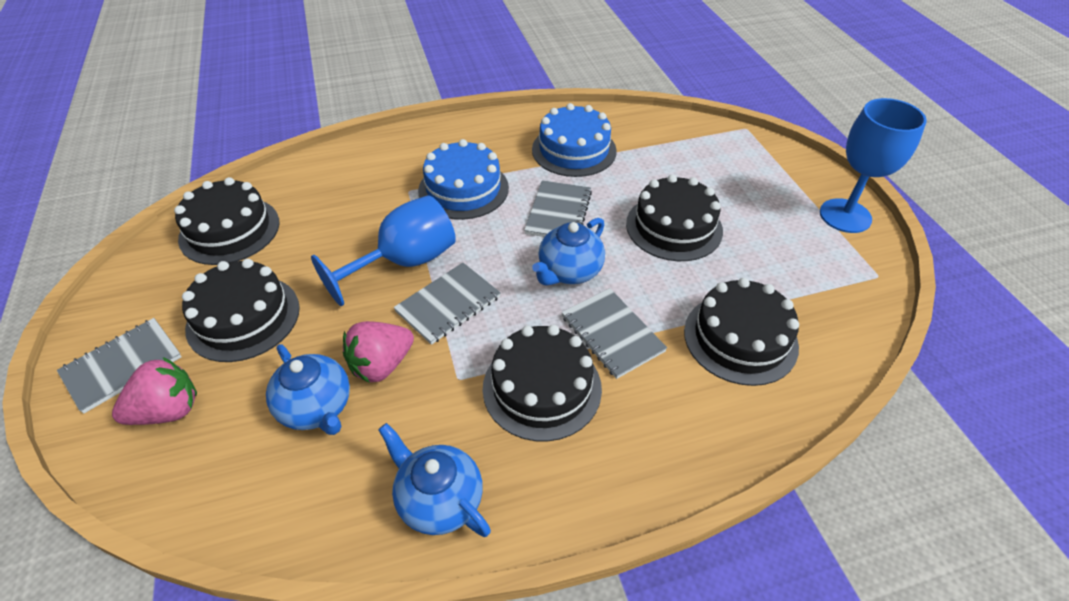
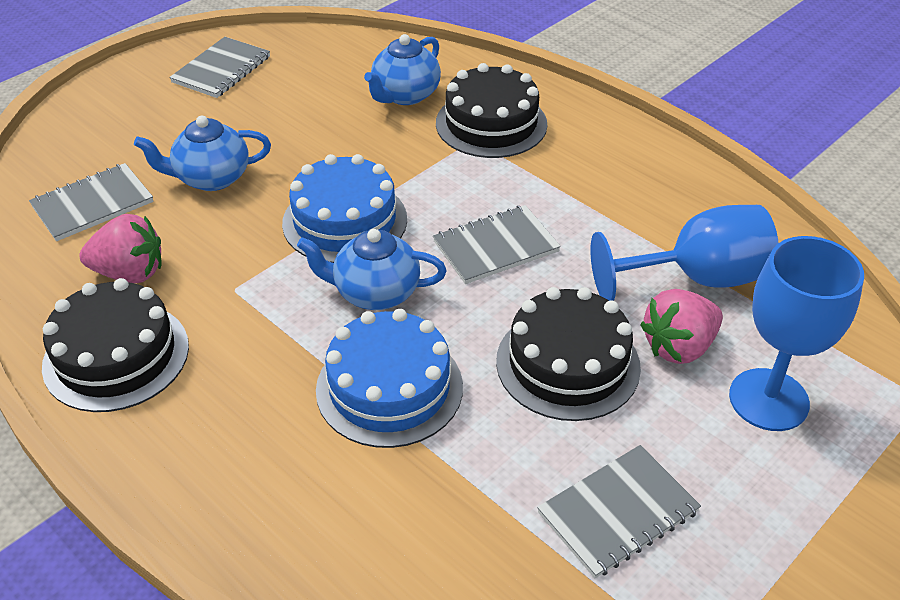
black cake: 5 -> 3

